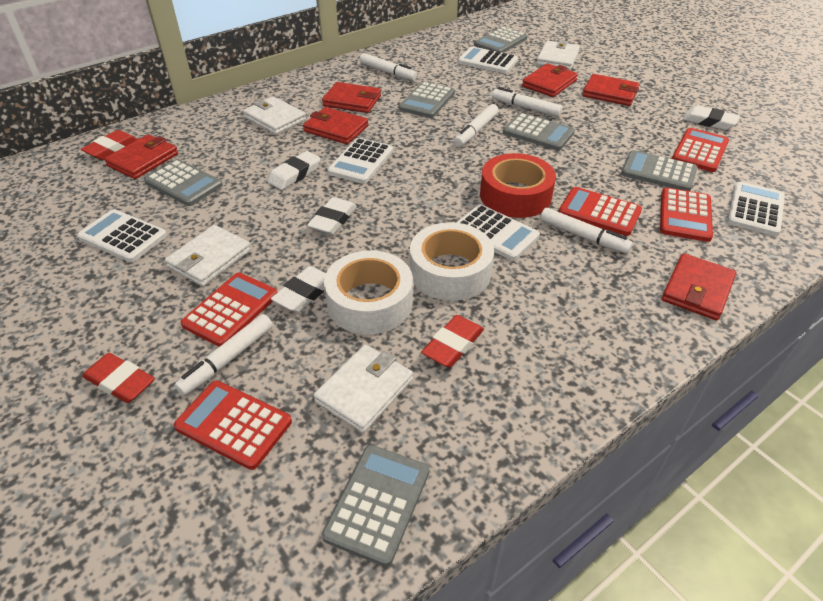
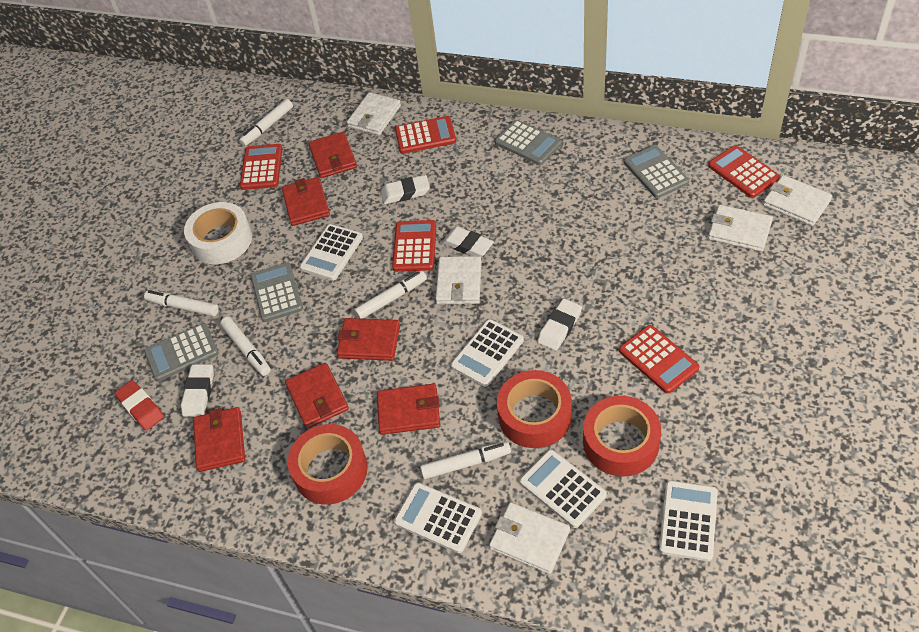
grey calculator: 6 -> 4
red eraser: 3 -> 1
red tape: 1 -> 3
white tape: 2 -> 1
white wallet: 4 -> 5

